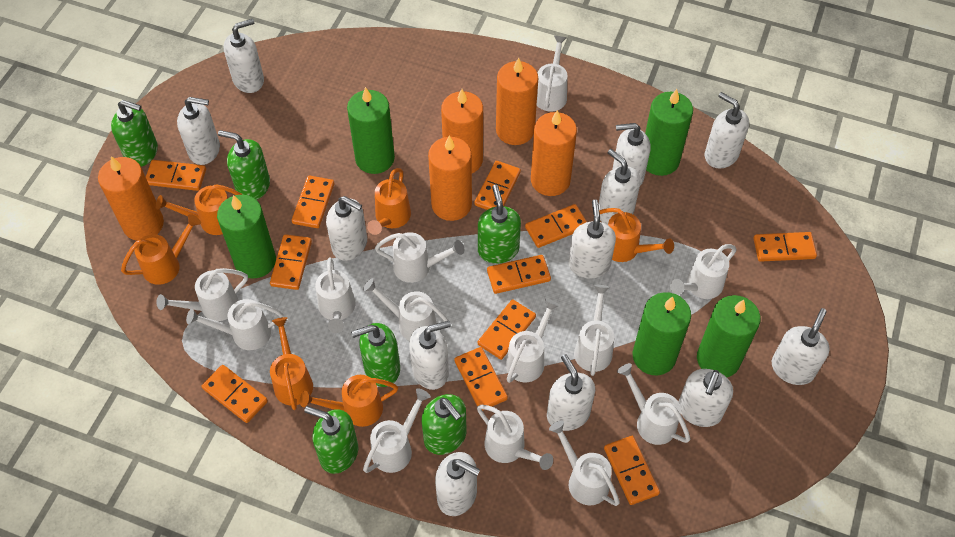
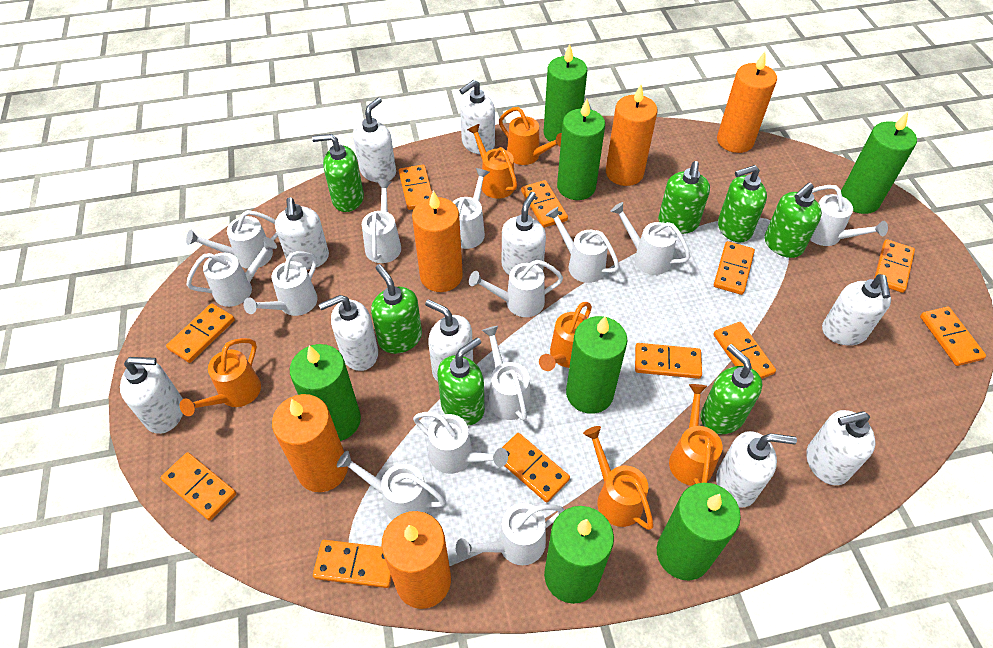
green candle: 5 -> 7
green soap dispenser: 6 -> 7
white soap dispenser: 12 -> 10

